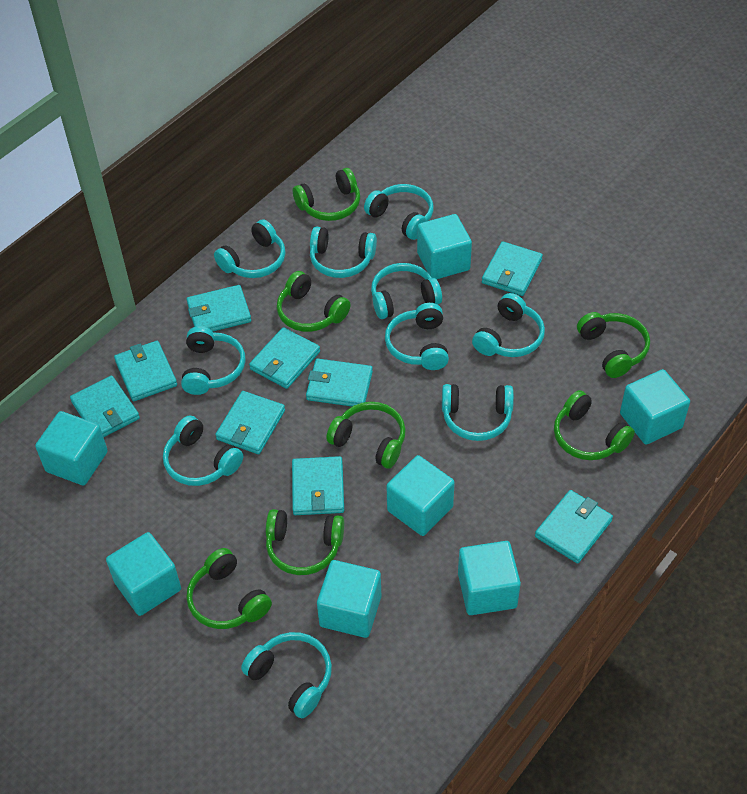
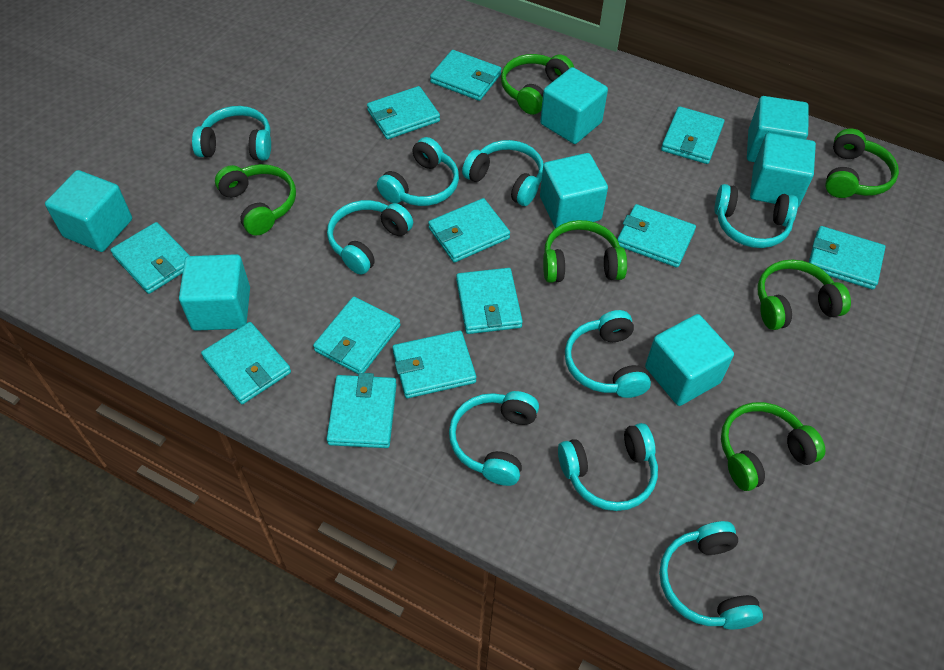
green headphones: 7 -> 6
turquoise headphones: 10 -> 9
turquoise wallet: 9 -> 12

